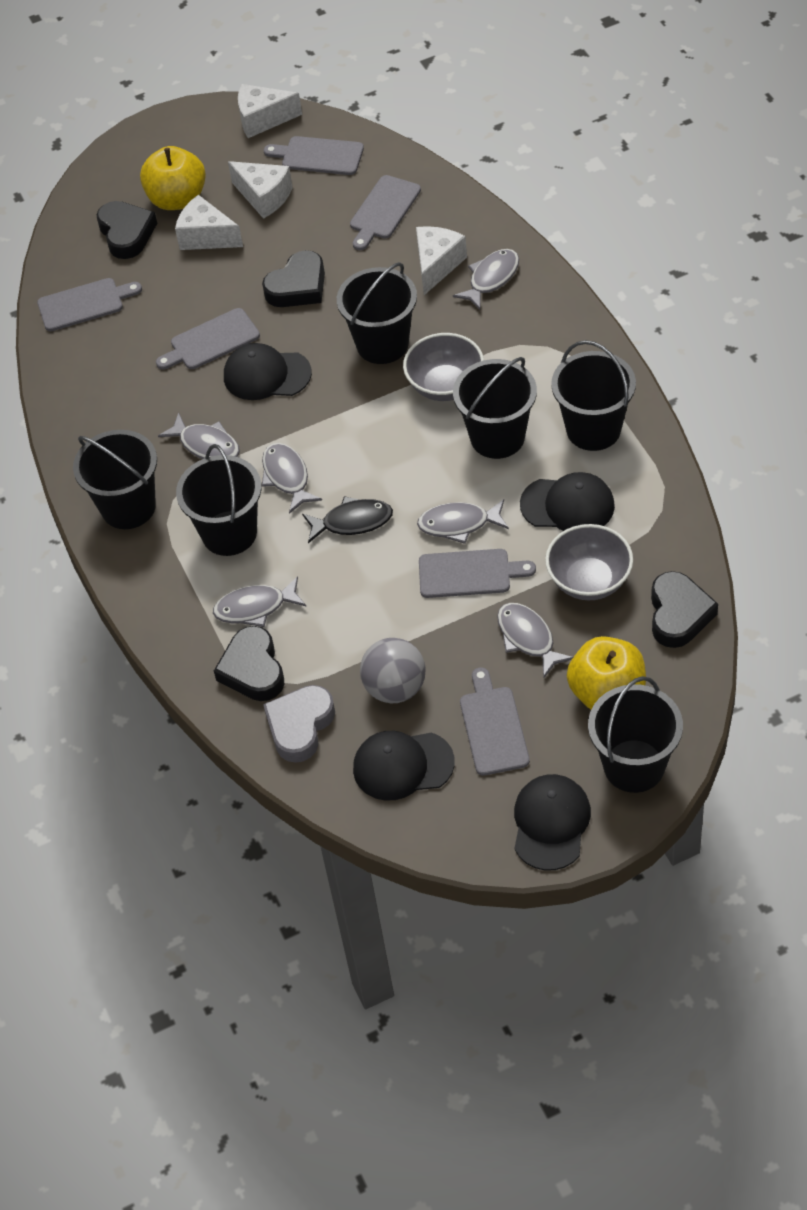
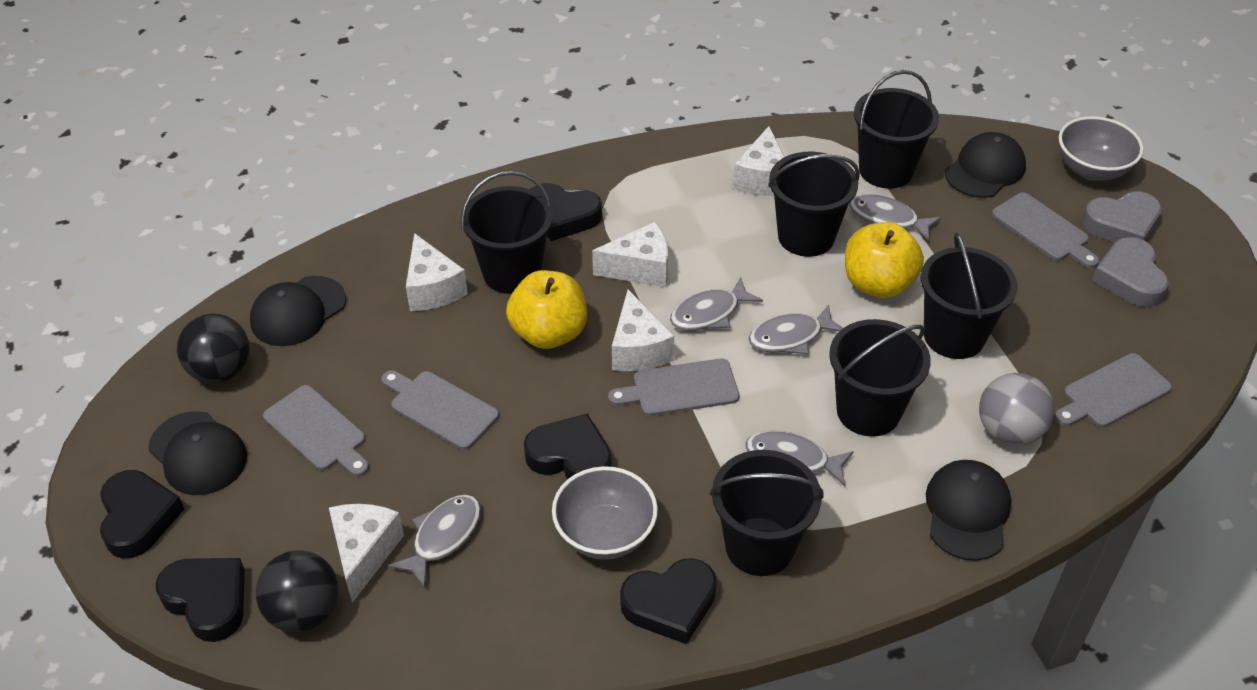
black ball: 0 -> 2
black fish: 1 -> 0
black heart: 4 -> 5
grey cutting board: 6 -> 5
grey fish: 6 -> 5
grey heart: 1 -> 2
white cheese: 4 -> 5

